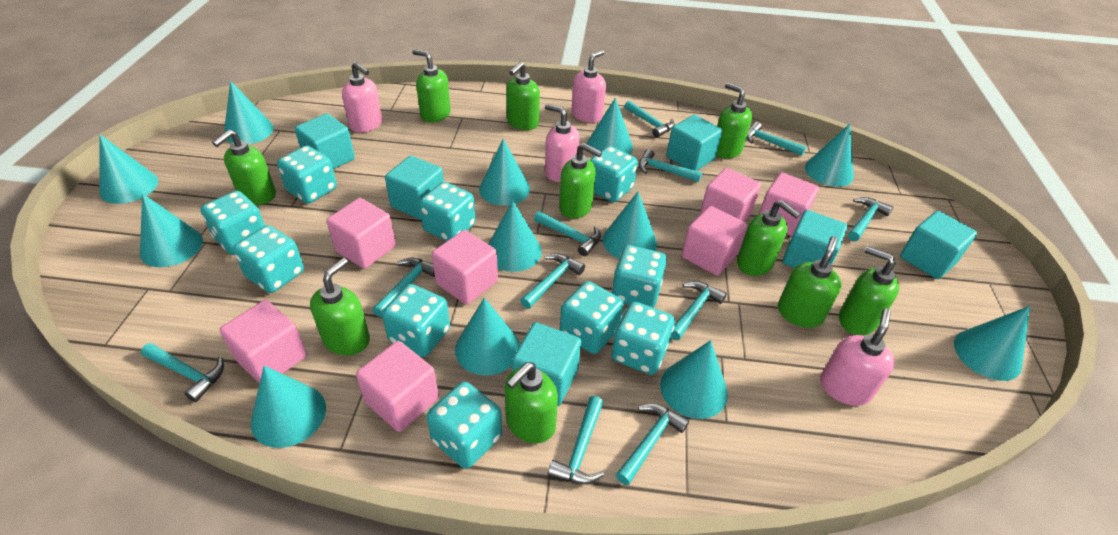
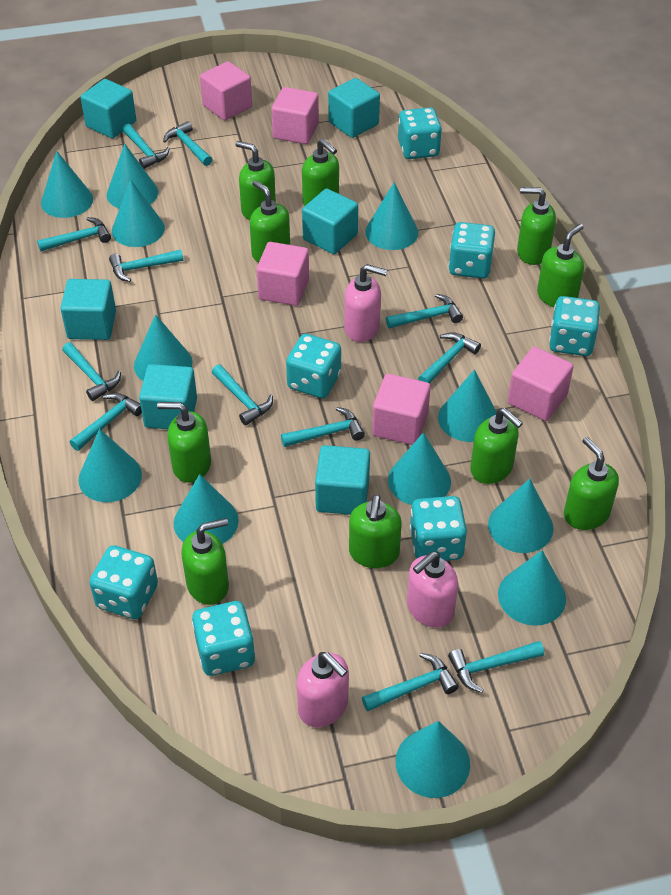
pink cube: 7 -> 5
pink soap dispenser: 4 -> 3
turquoise dice: 10 -> 7
turquoise hammer: 11 -> 12

